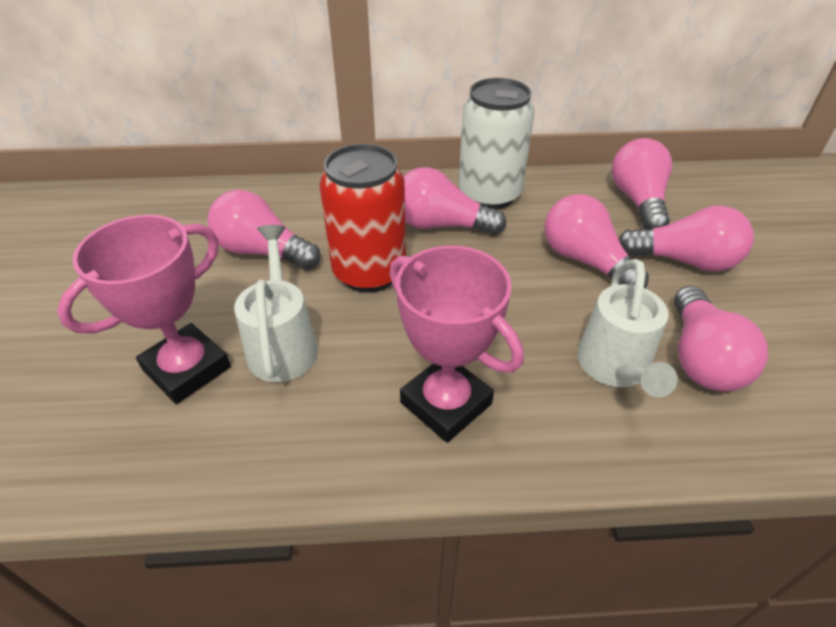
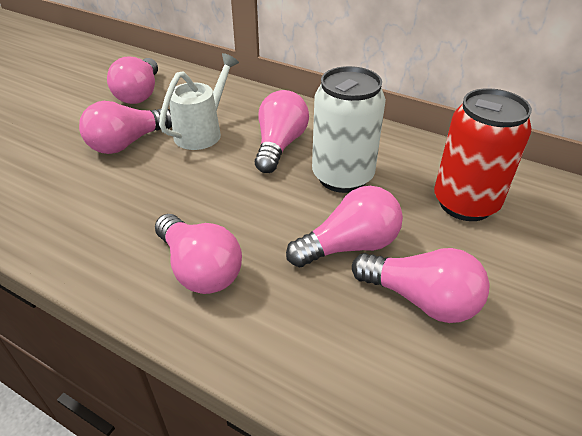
pink trophy: 2 -> 0
white watering can: 2 -> 1

